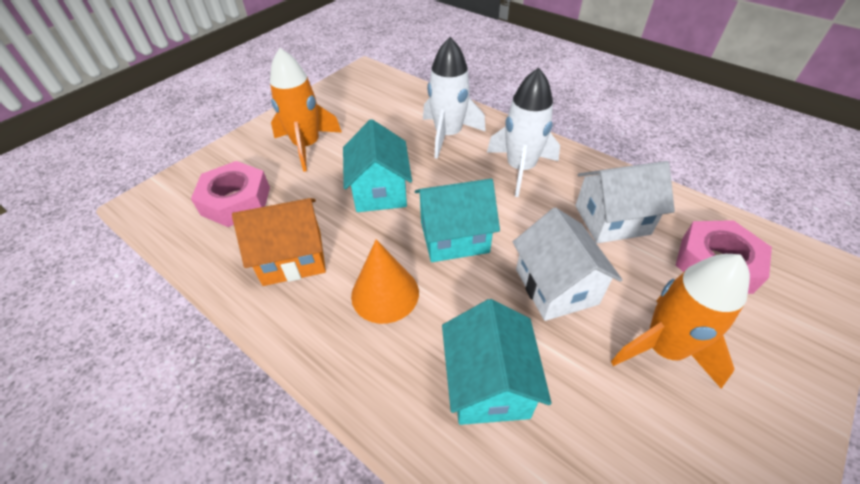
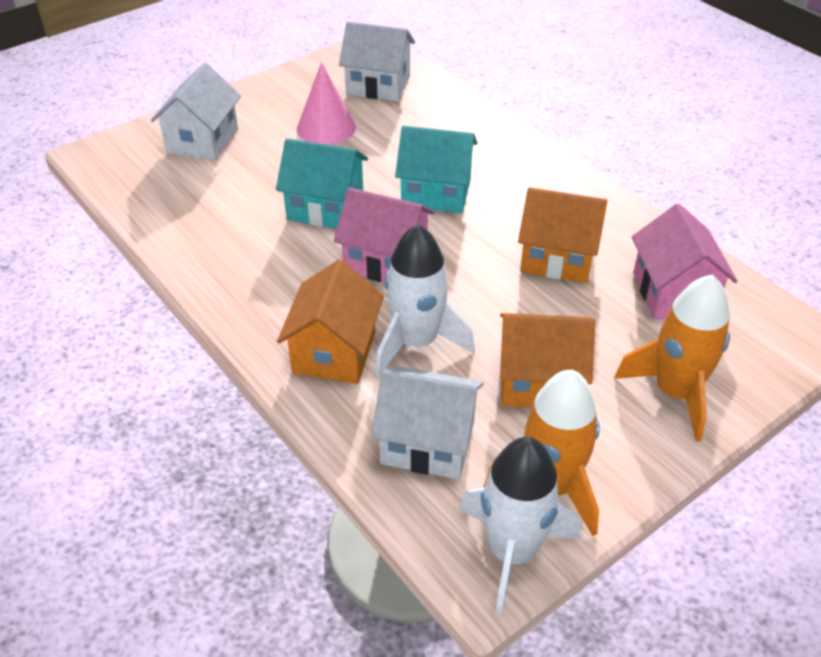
orange cone: 1 -> 0
orange house: 1 -> 3
pink cone: 0 -> 1
pink house: 0 -> 2
pink nut: 2 -> 0
turquoise house: 3 -> 2
white house: 2 -> 3

